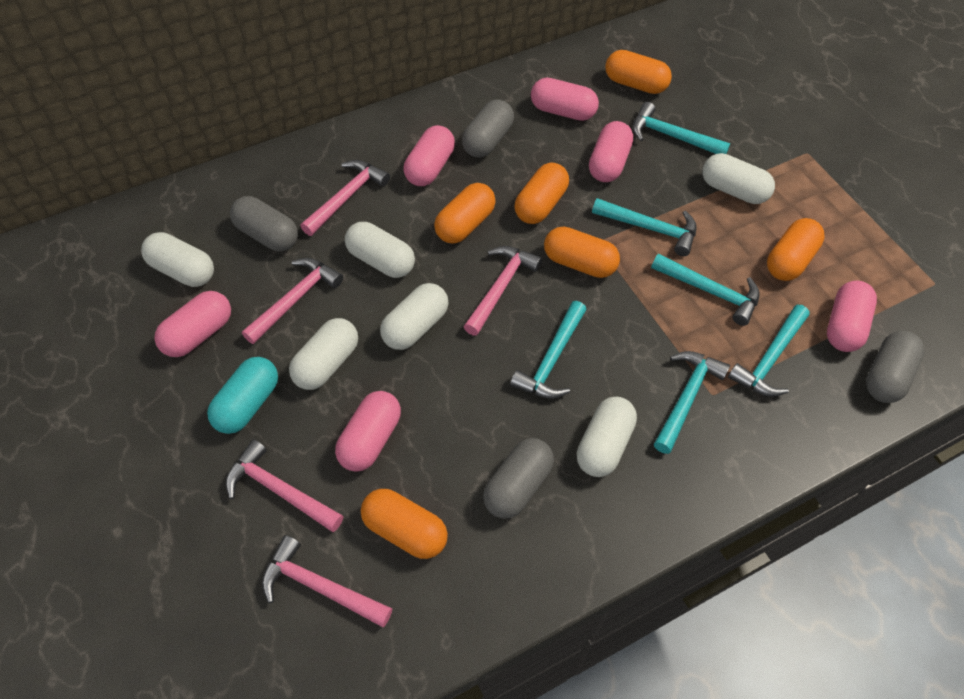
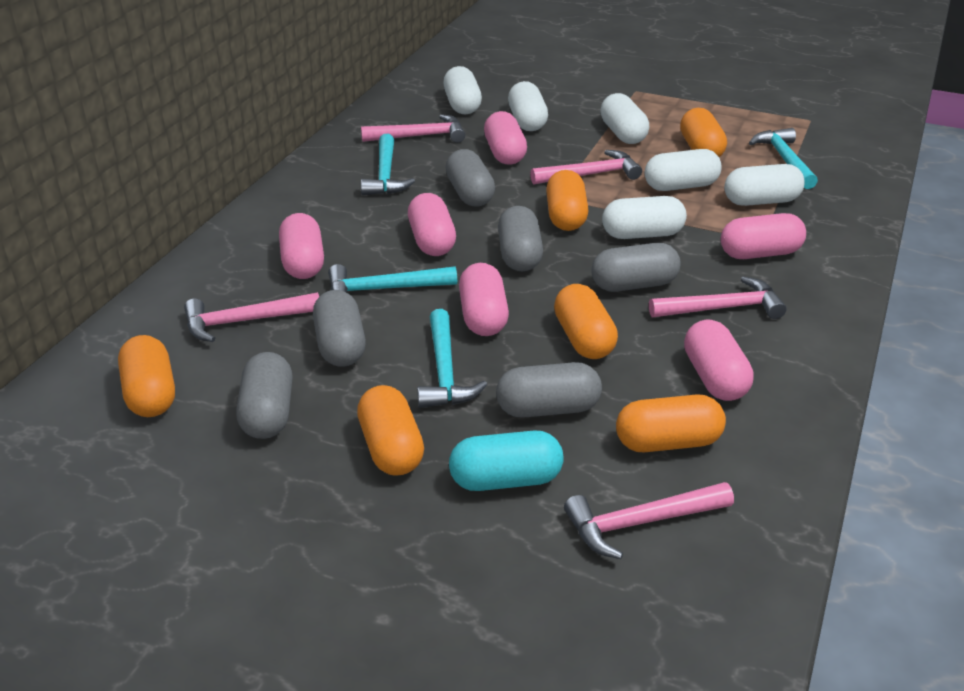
grey capsule: 4 -> 6
turquoise hammer: 6 -> 4

